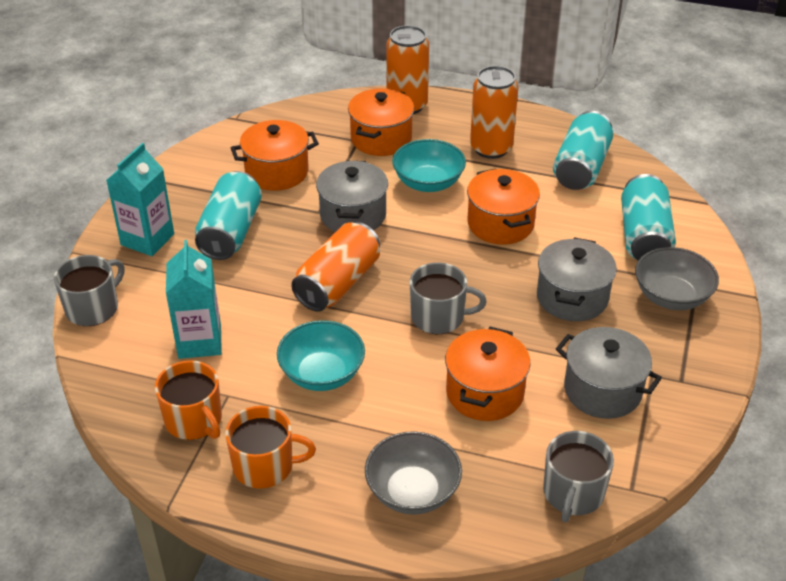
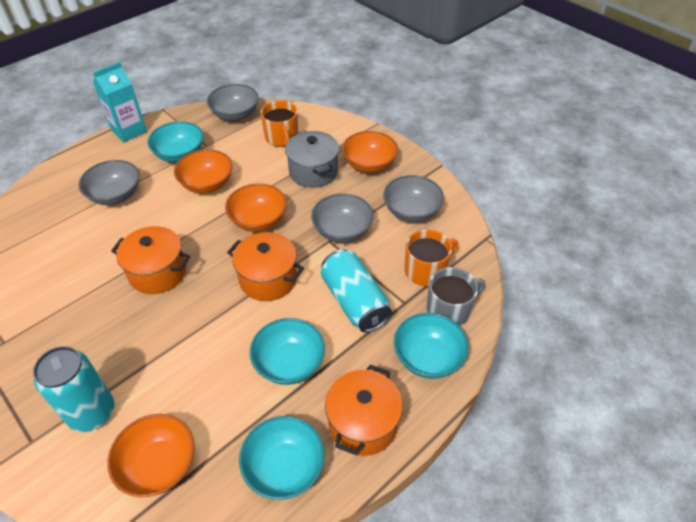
grey bowl: 2 -> 4
grey mug: 3 -> 1
grey pot: 3 -> 1
orange bowl: 0 -> 4
orange can: 3 -> 0
orange pot: 4 -> 3
turquoise bowl: 2 -> 4
turquoise can: 3 -> 2
turquoise carton: 2 -> 1

